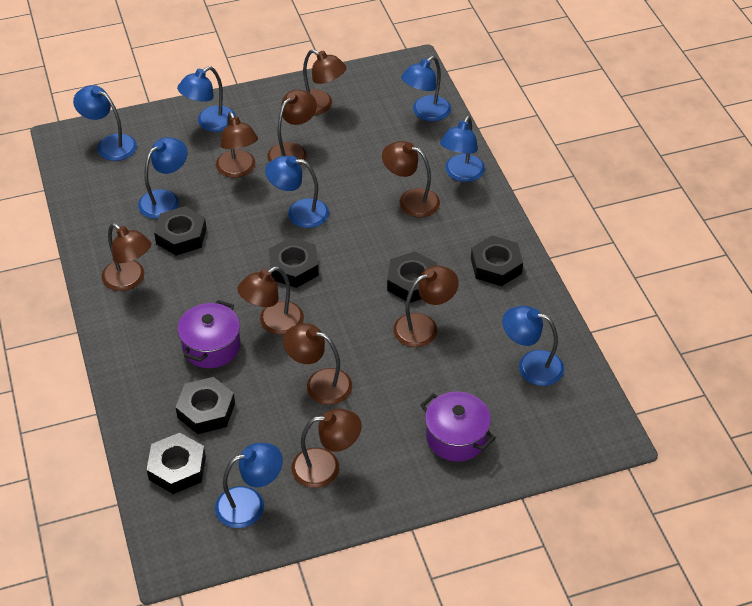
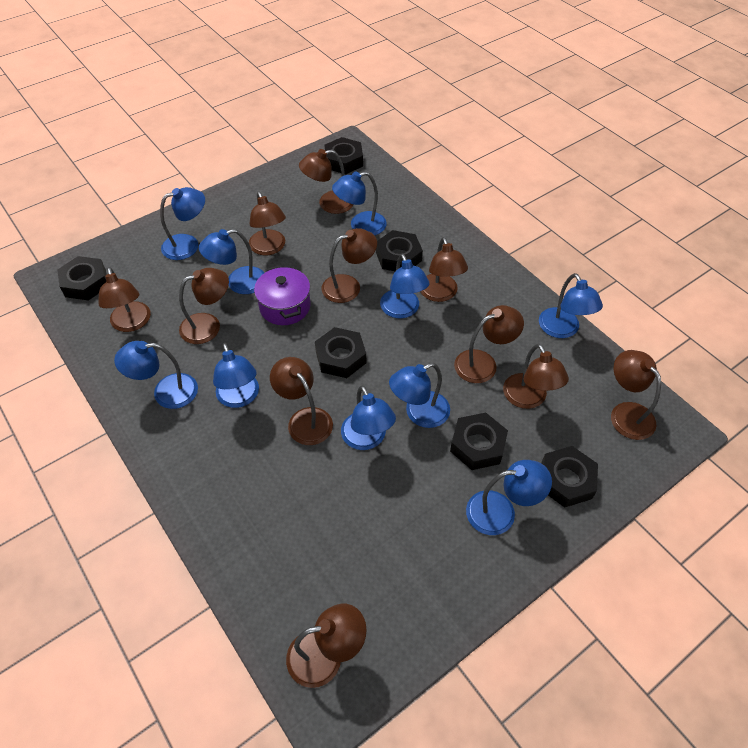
blue lamp: 8 -> 10
brown lamp: 9 -> 11
purple pot: 2 -> 1

